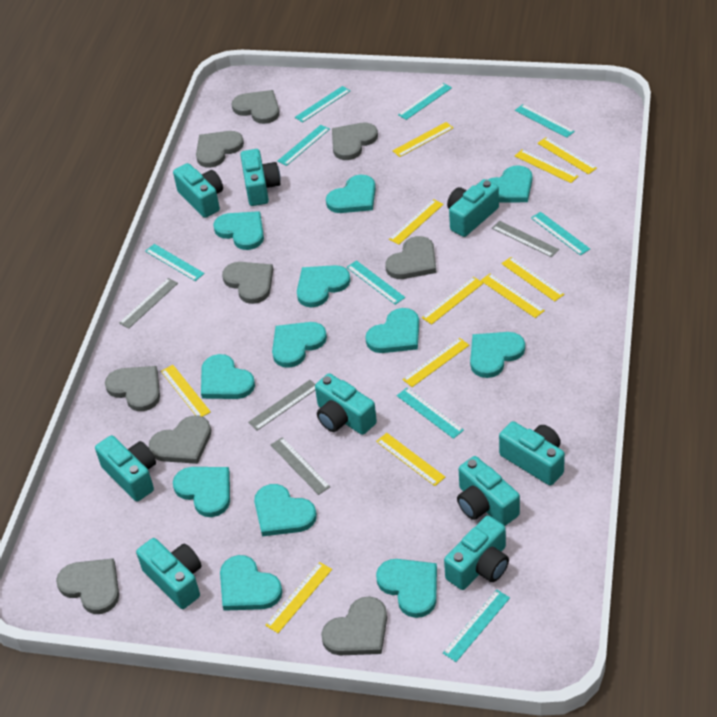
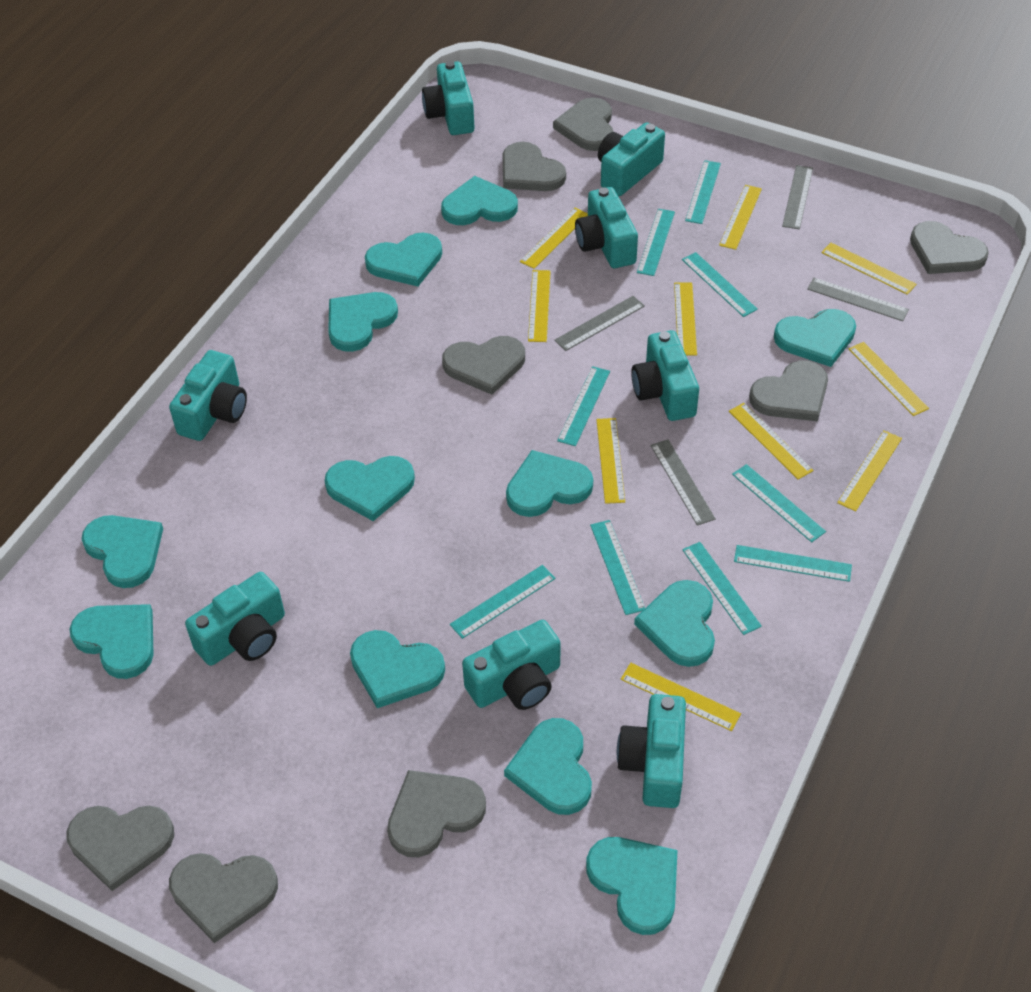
grey heart: 9 -> 8
turquoise camera: 9 -> 8
yellow ruler: 11 -> 10

